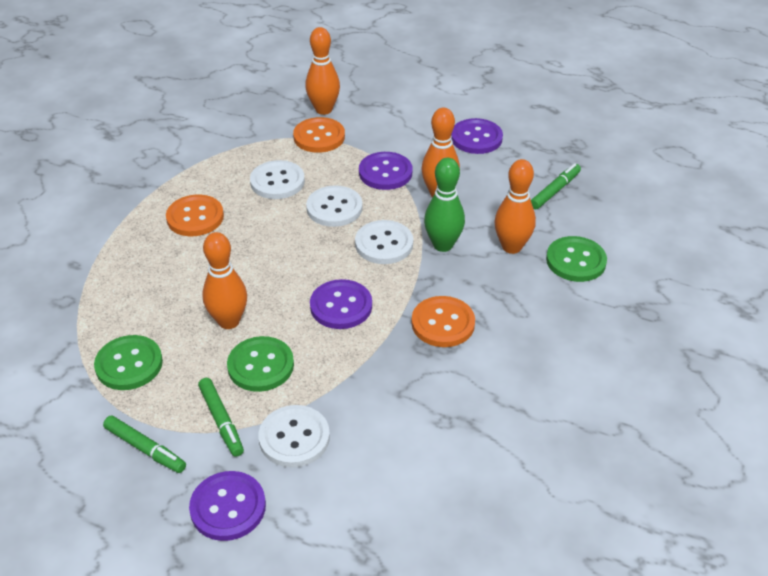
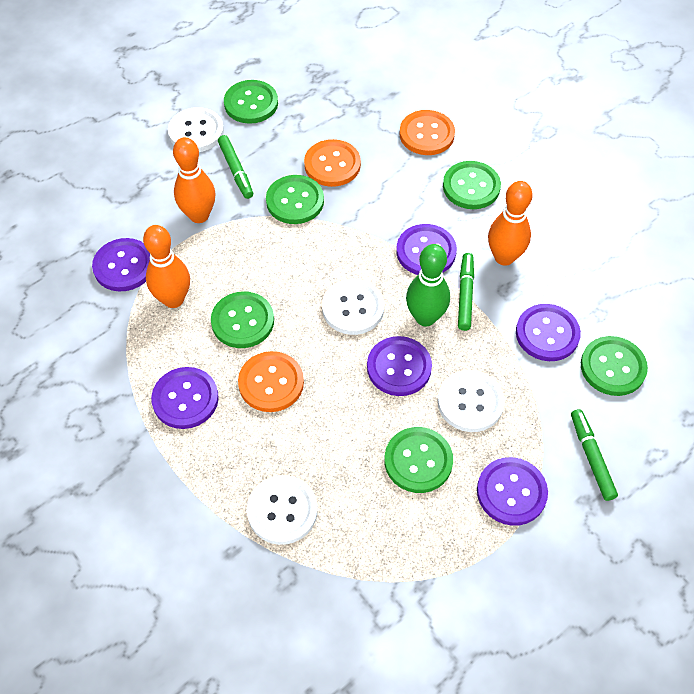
green button: 3 -> 6
orange bowling pin: 4 -> 3
purple button: 4 -> 6

